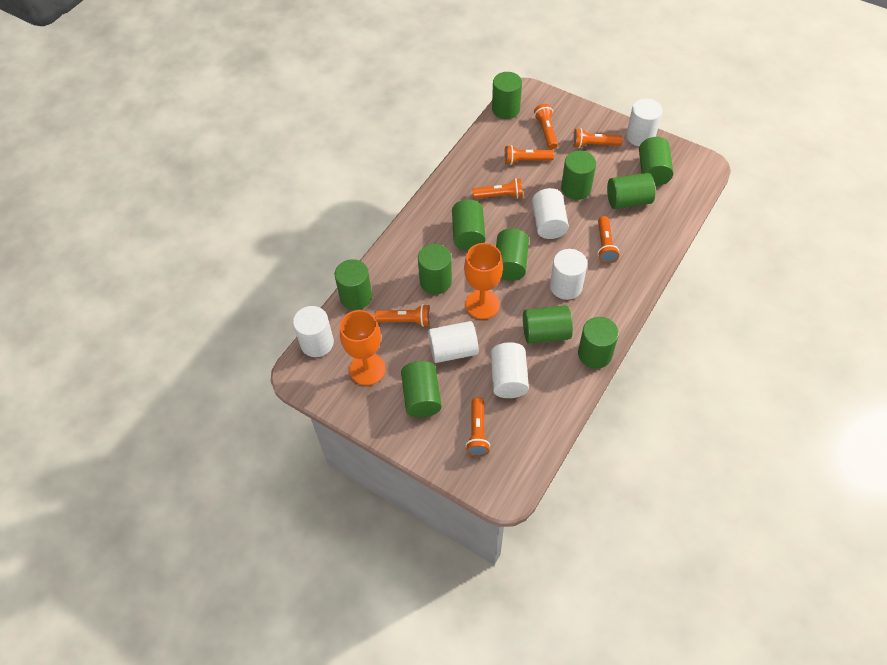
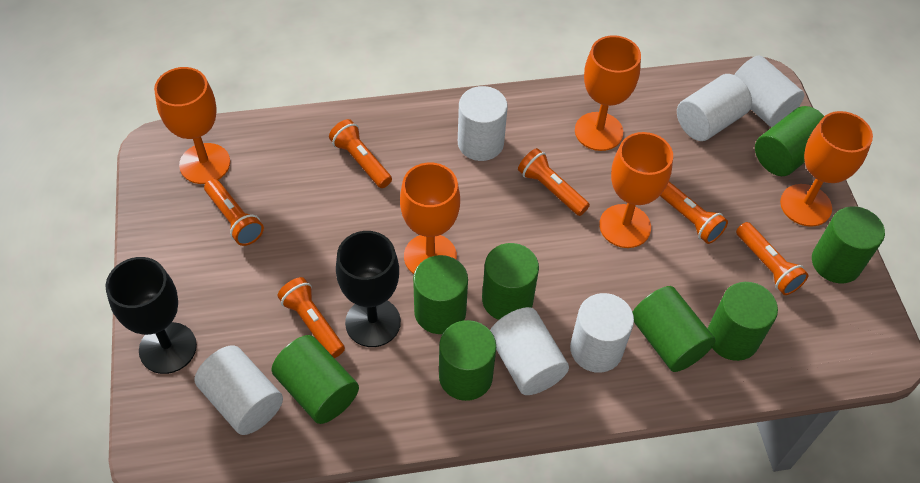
black goblet: 0 -> 2
green cylinder: 11 -> 8
orange flashlight: 7 -> 6
orange goblet: 2 -> 5

